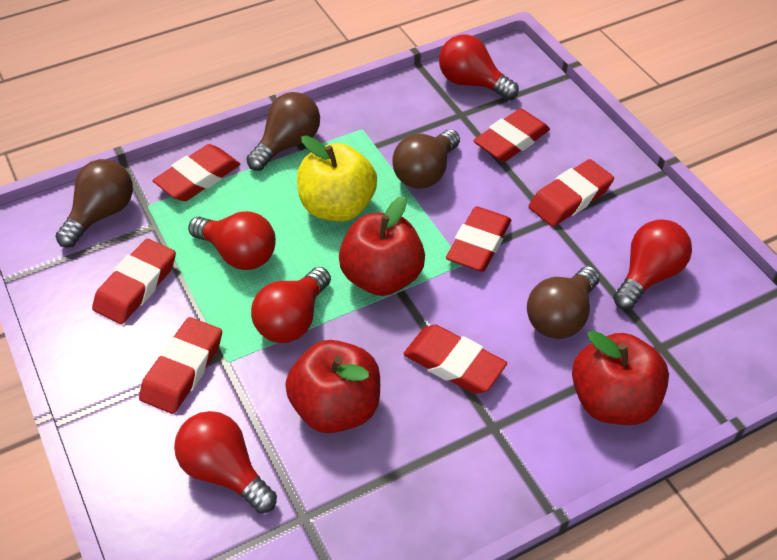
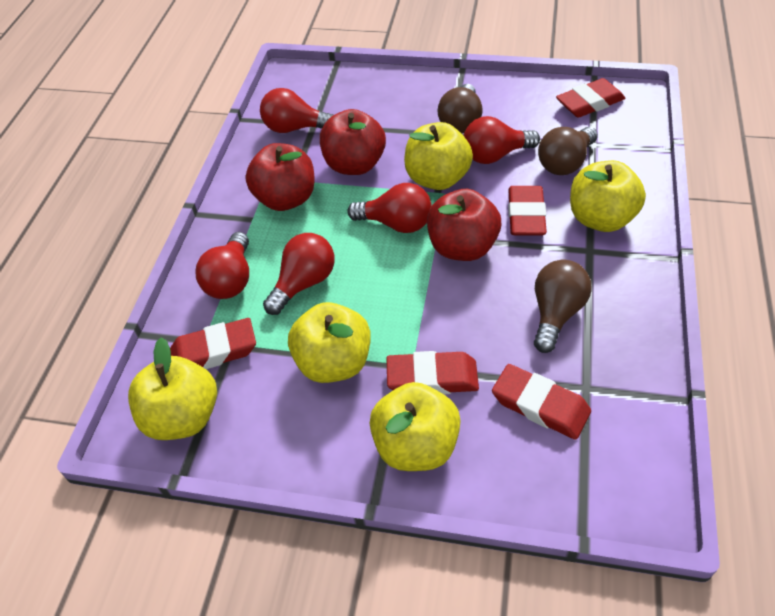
brown light bulb: 4 -> 3
red eraser: 7 -> 5
yellow apple: 1 -> 5

